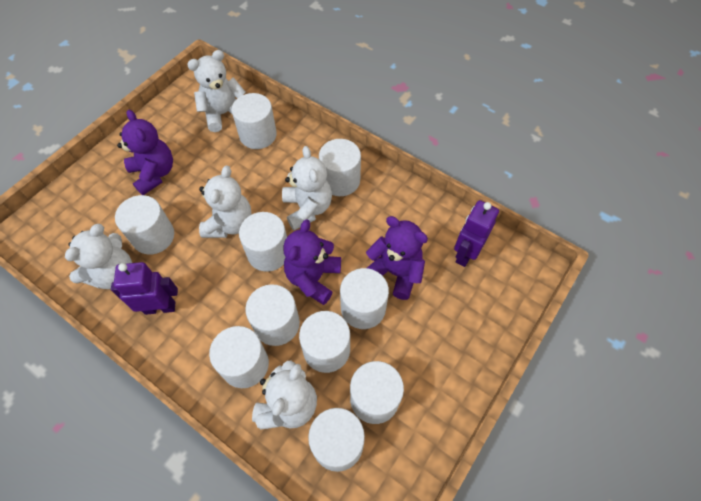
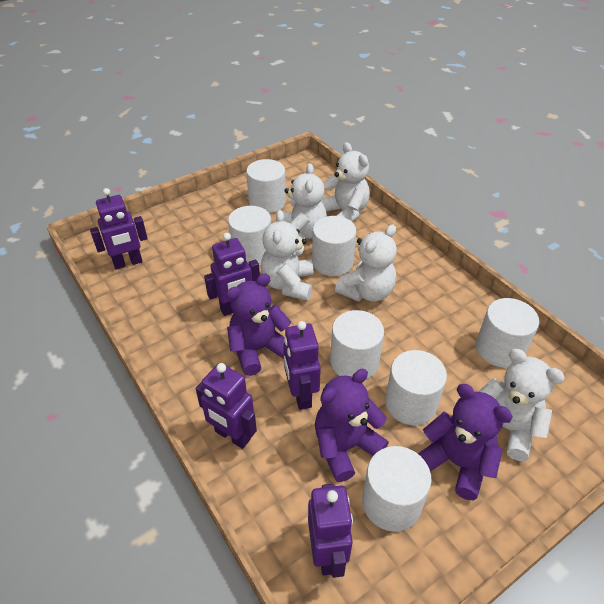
purple robot: 2 -> 5
white cylinder: 10 -> 7

